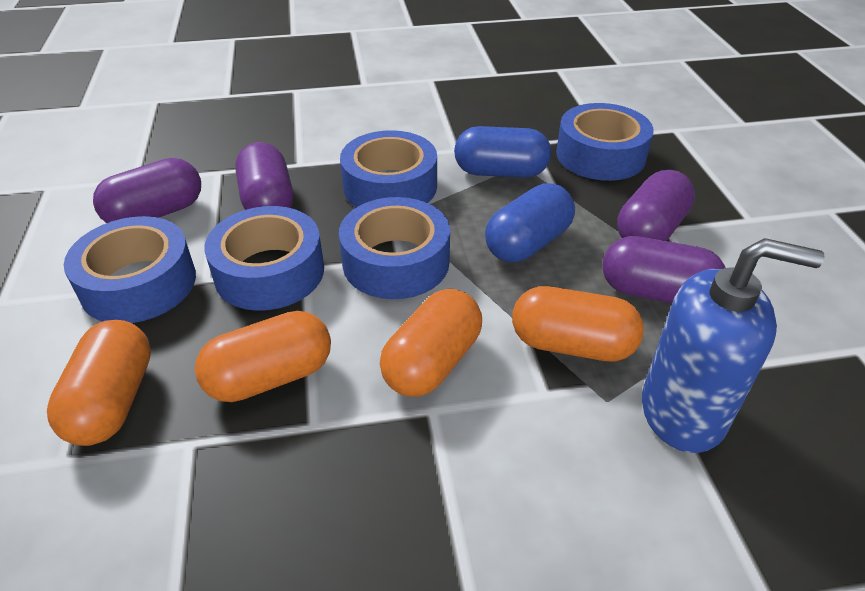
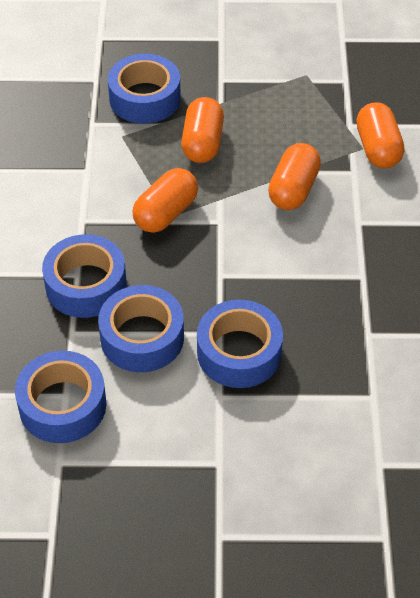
blue capsule: 2 -> 0
blue soap dispenser: 1 -> 0
purple capsule: 4 -> 0

